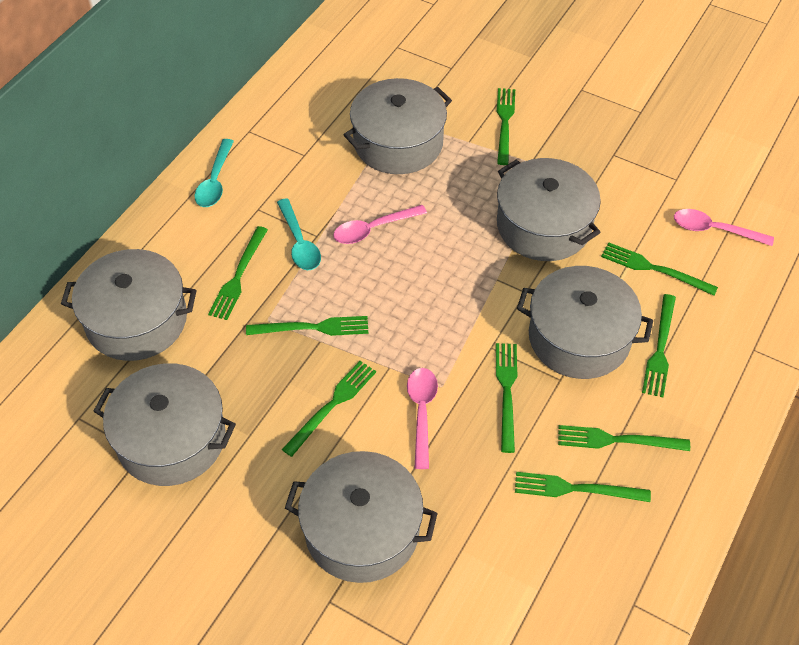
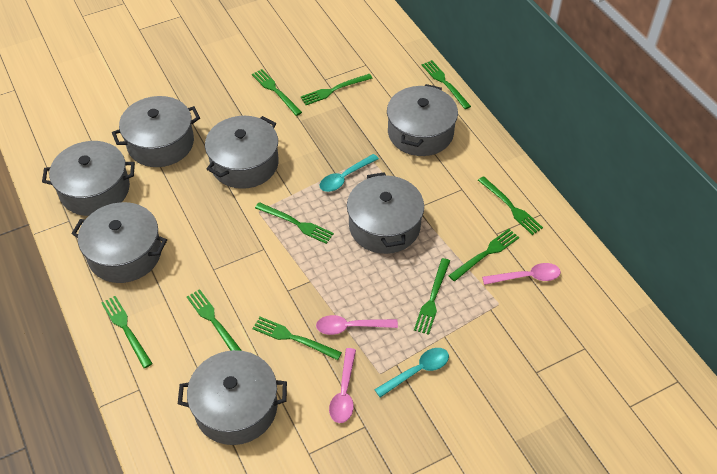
green fork: 9 -> 10
grey pot: 6 -> 7

